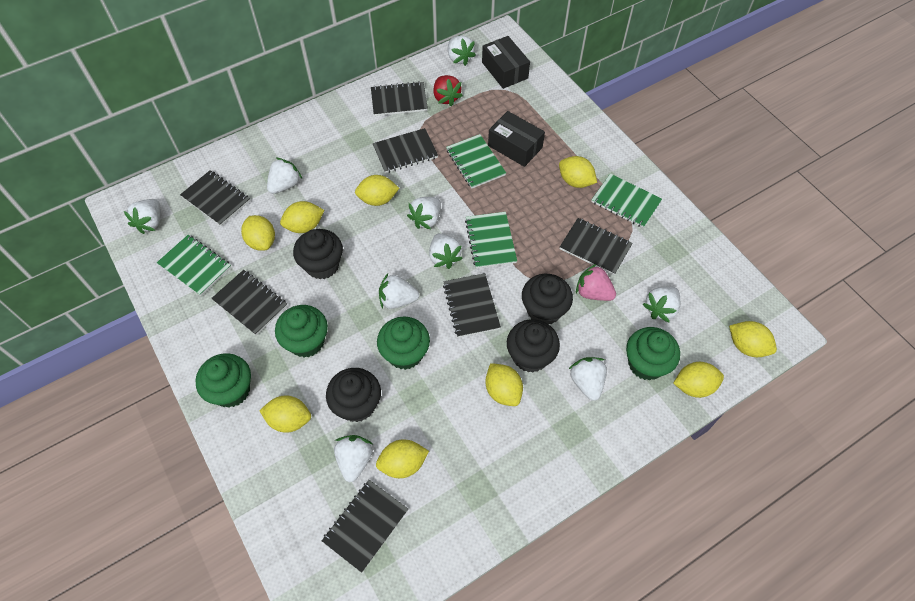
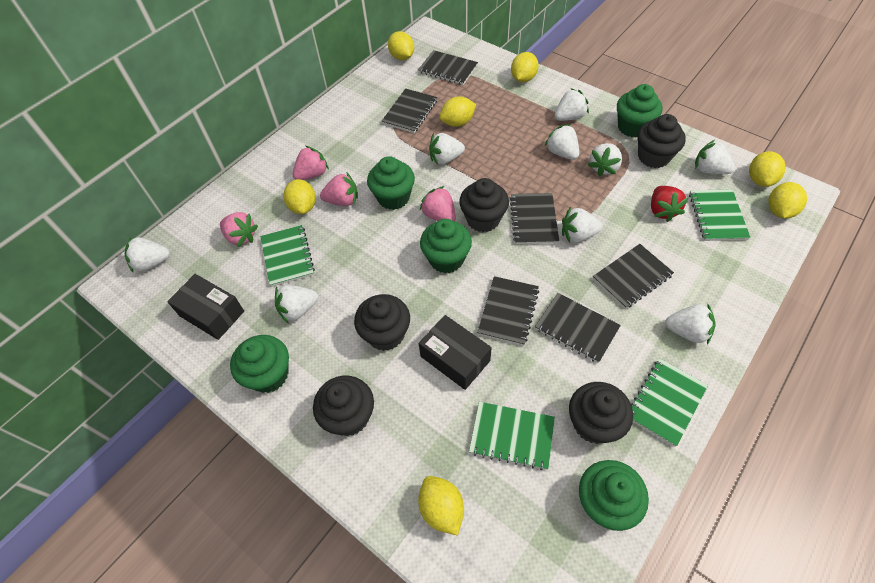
black cupcake: 4 -> 5
black notebook: 7 -> 6
green cupcake: 4 -> 5
pink strawberry: 1 -> 4
yellow lemon: 9 -> 7

